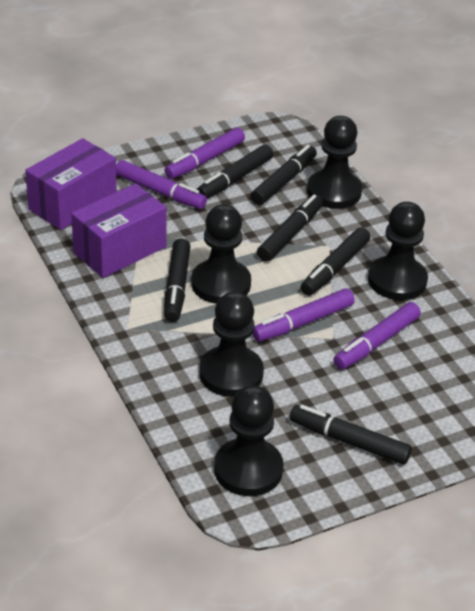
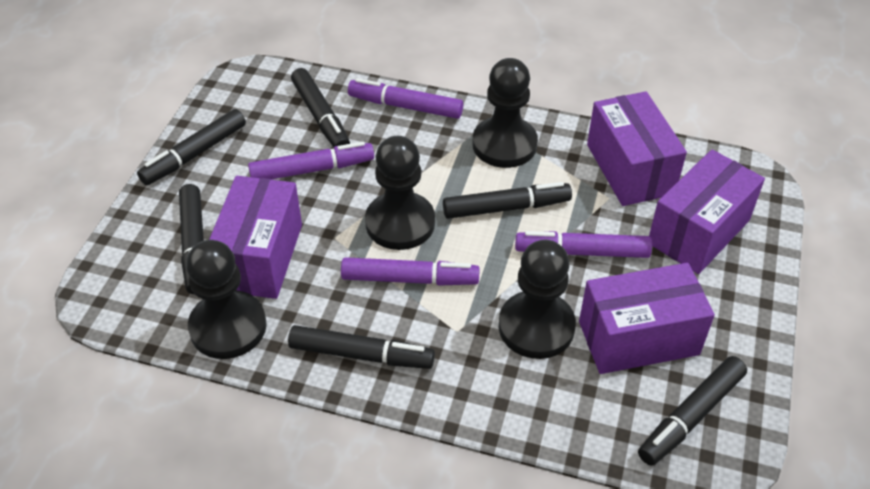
black pawn: 5 -> 4
purple box: 2 -> 4

